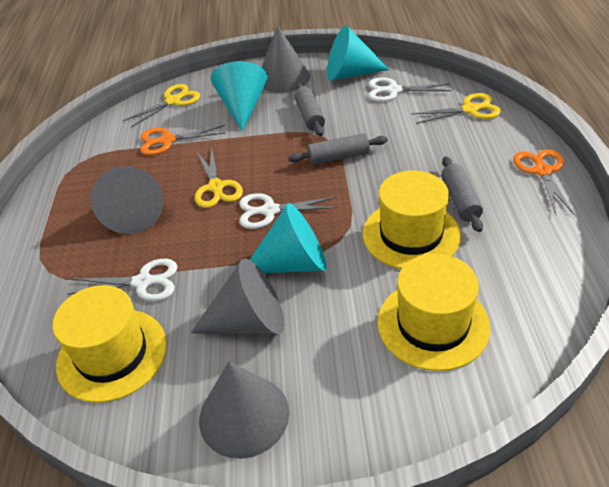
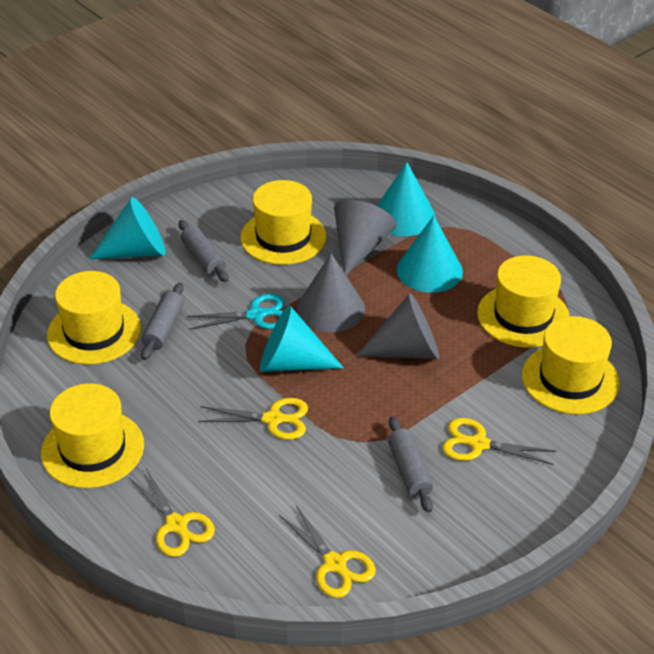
grey cone: 4 -> 3
orange scissors: 2 -> 0
turquoise cone: 3 -> 4
turquoise scissors: 0 -> 1
white scissors: 3 -> 0
yellow hat: 3 -> 5
yellow scissors: 3 -> 4

